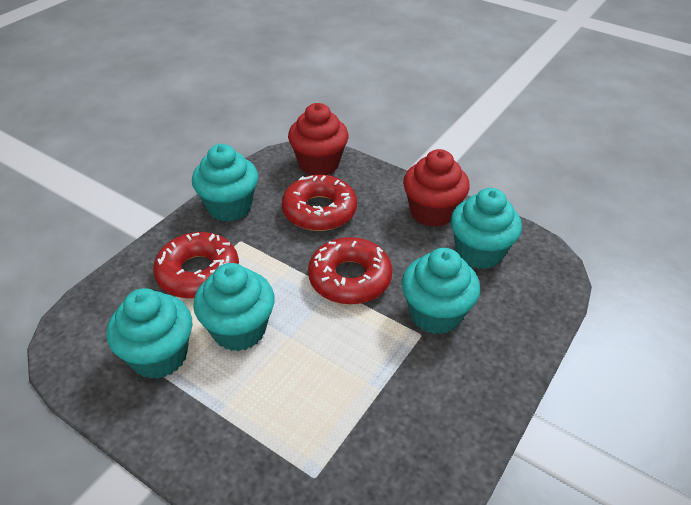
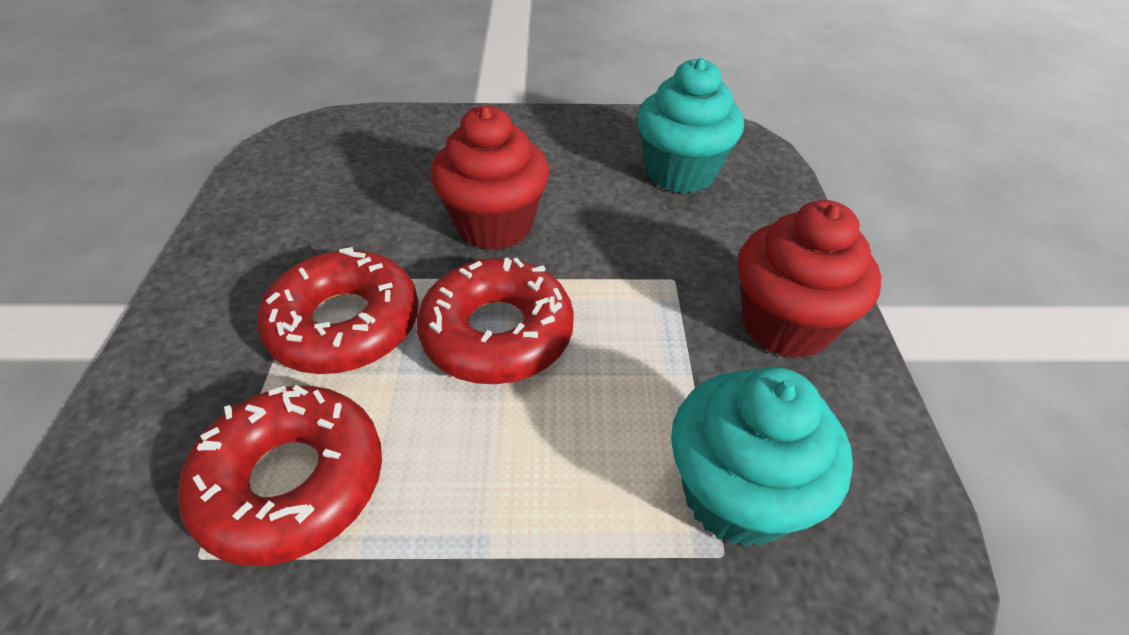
turquoise cupcake: 5 -> 2

